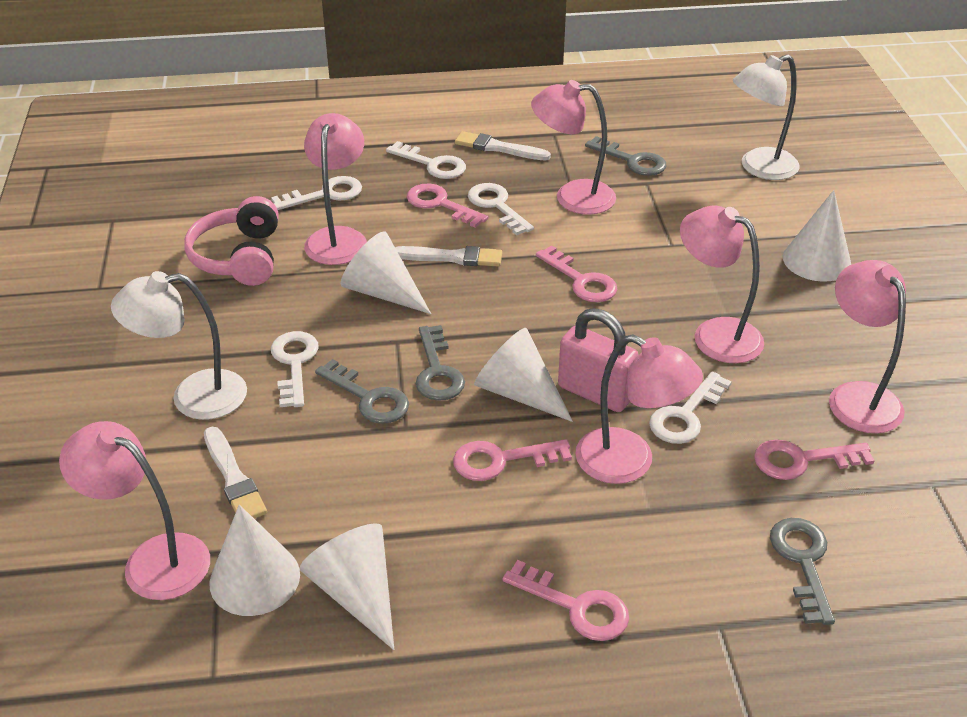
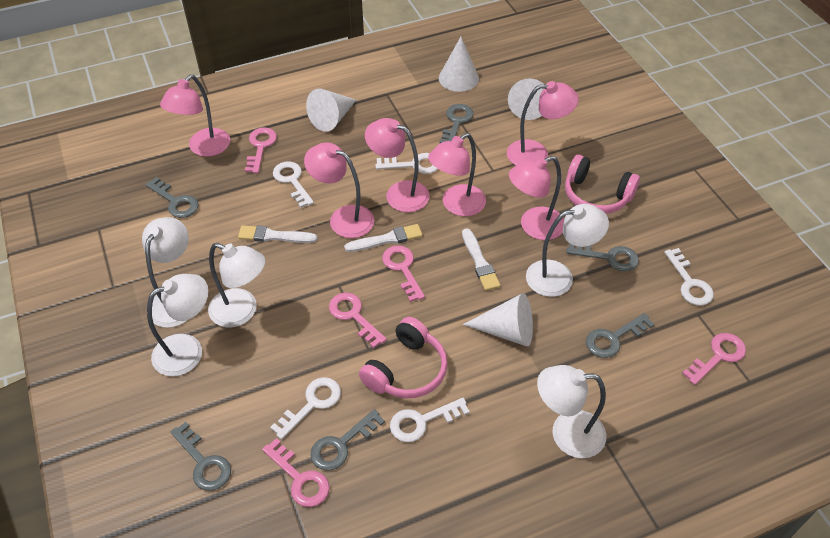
grey key: 4 -> 6
pink headphones: 1 -> 2
pink padlock: 1 -> 0
white cone: 5 -> 4
white lamp: 2 -> 5

